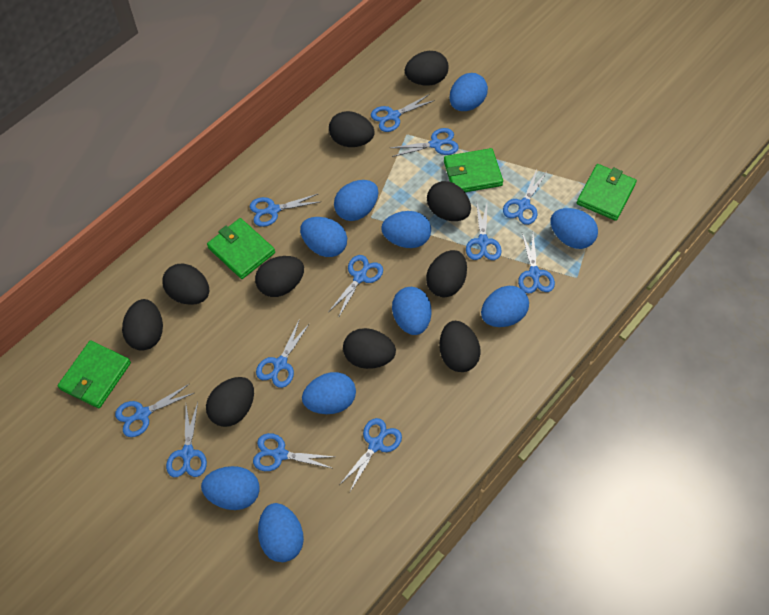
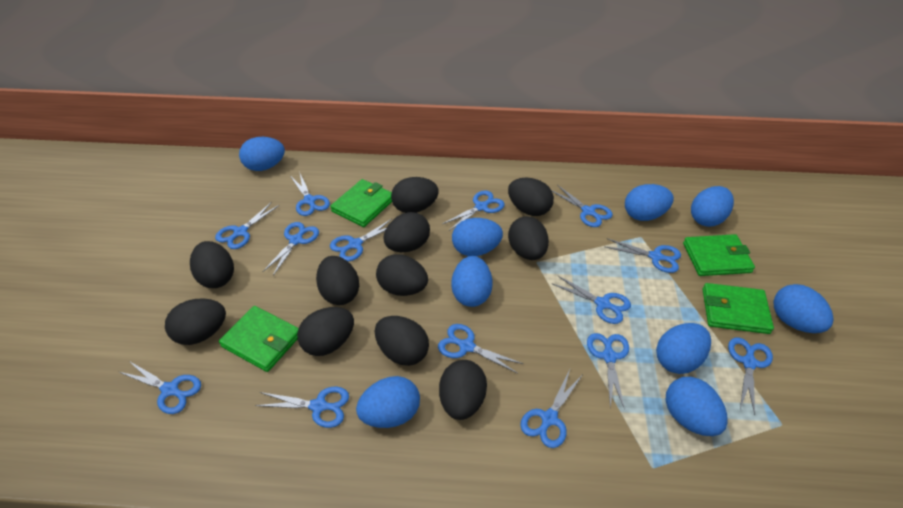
black egg: 10 -> 11
blue egg: 10 -> 9
blue scissors: 12 -> 14

